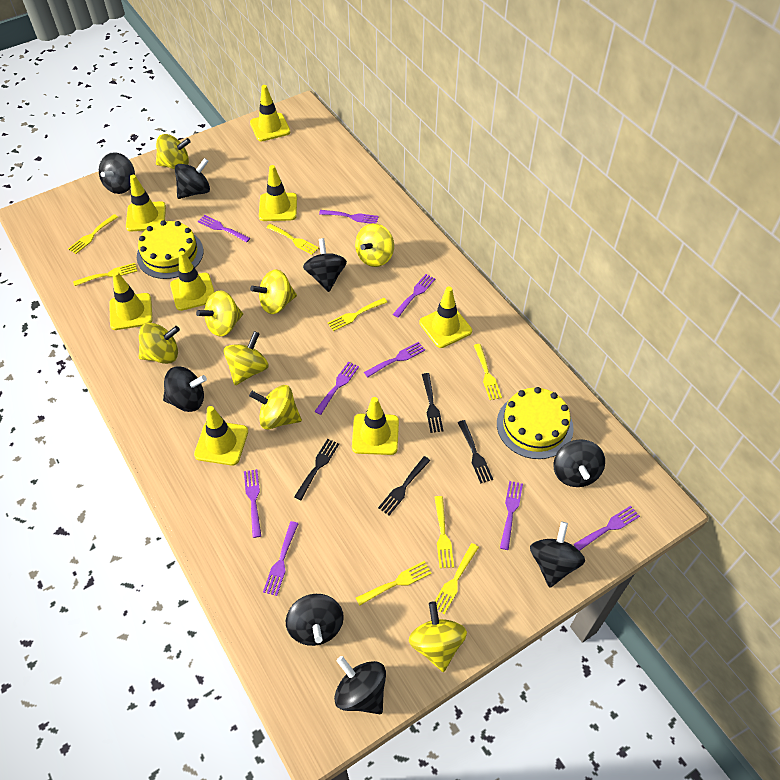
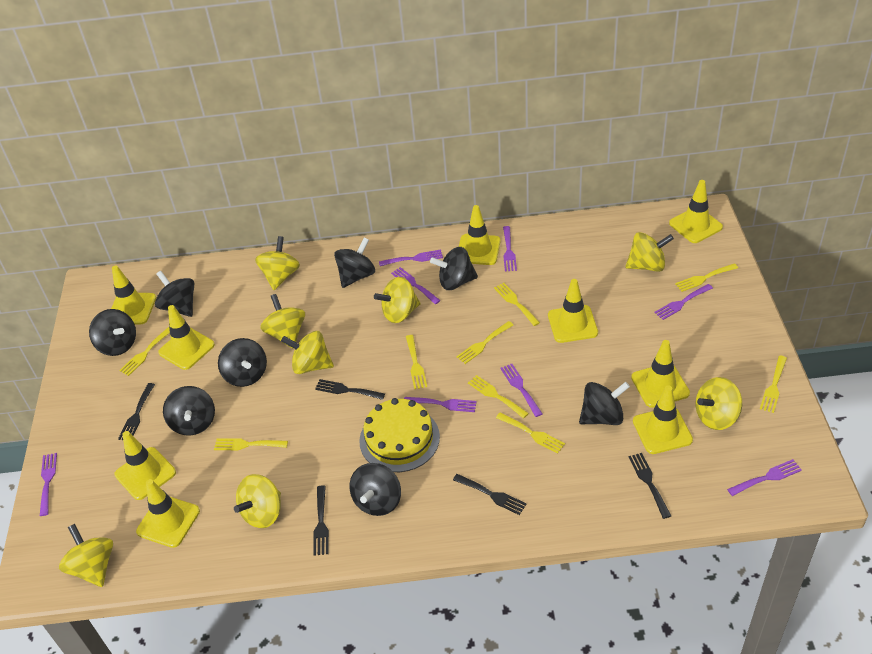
black fork: 4 -> 5
purple fork: 9 -> 8
yellow cake: 2 -> 1
yellow fork: 8 -> 9
yellow traffic cone: 8 -> 9

